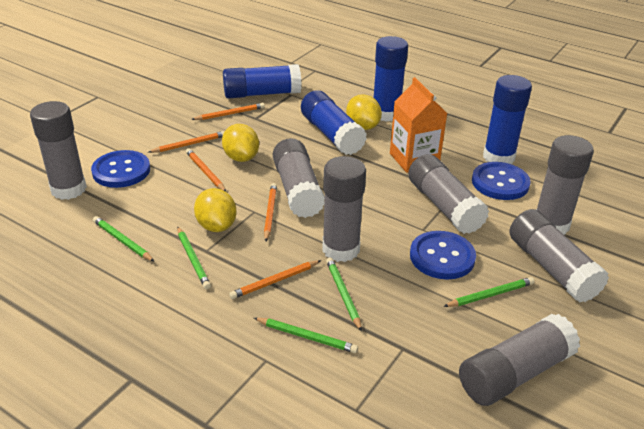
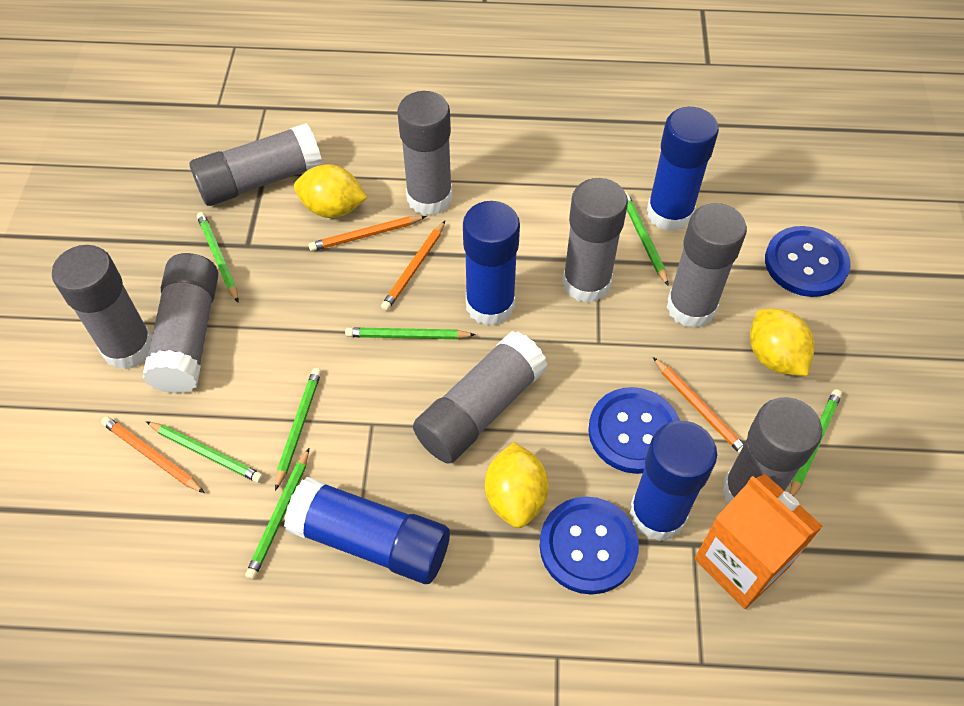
green pencil: 5 -> 7
grey glue stick: 7 -> 8
orange pencil: 5 -> 4

